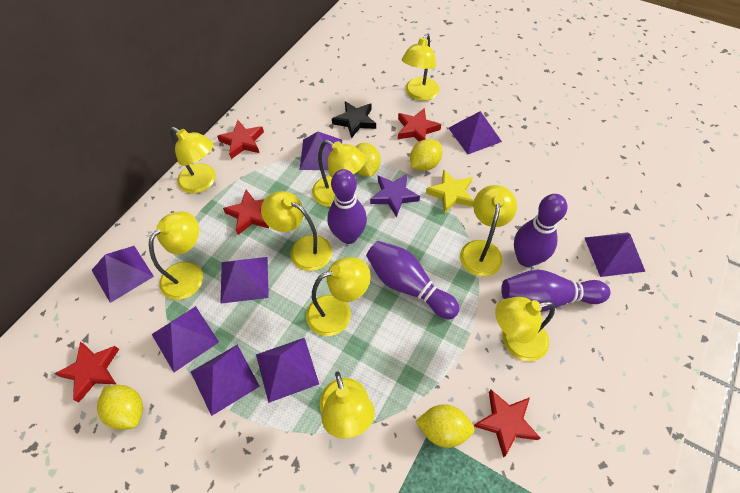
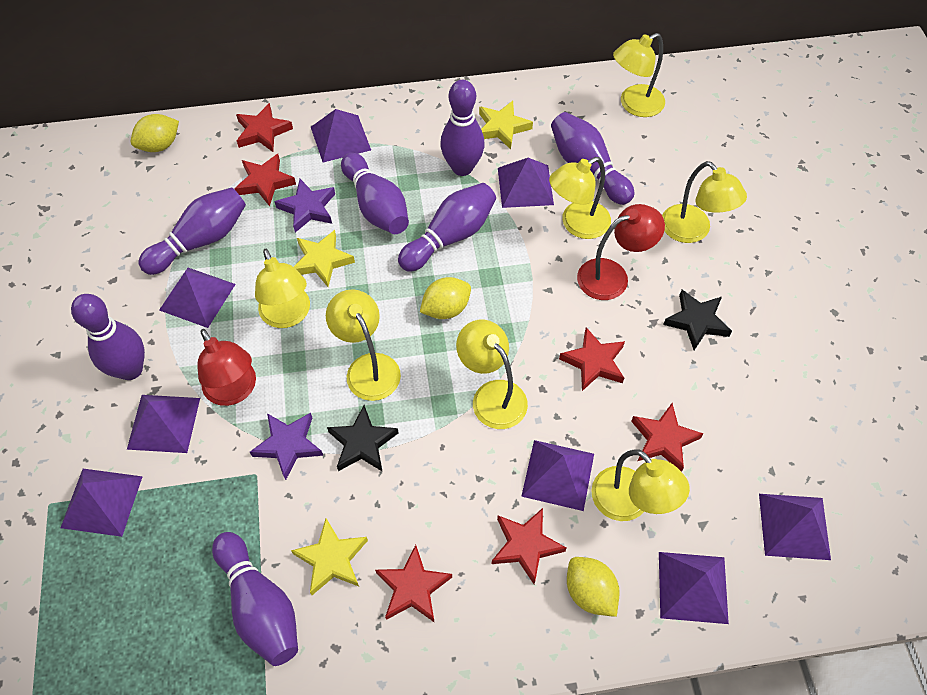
black star: 1 -> 2
purple bowling pin: 4 -> 7
purple star: 1 -> 2
red lamp: 0 -> 2
red star: 5 -> 6
yellow lamp: 9 -> 7
yellow lemon: 4 -> 3
yellow star: 1 -> 3

